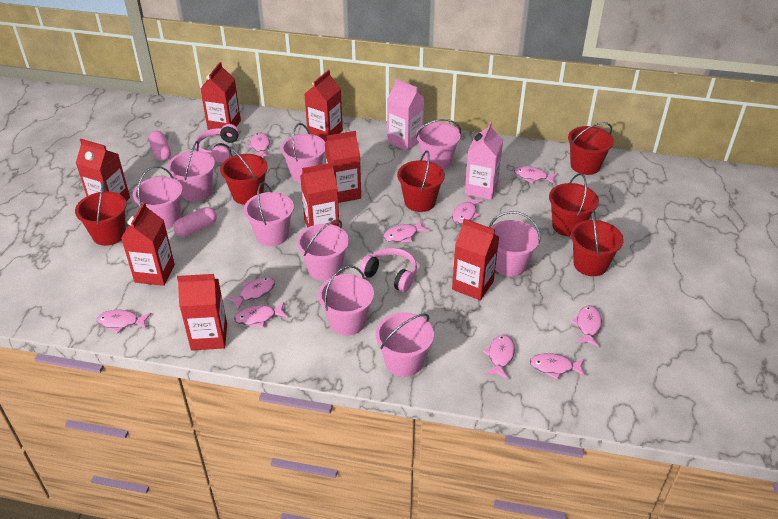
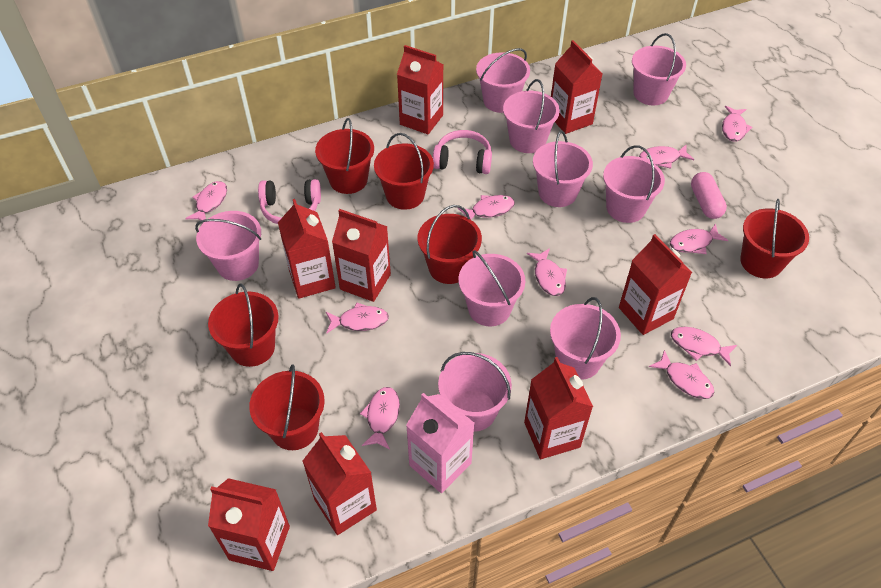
pink capsule: 2 -> 1
pink carton: 2 -> 1

